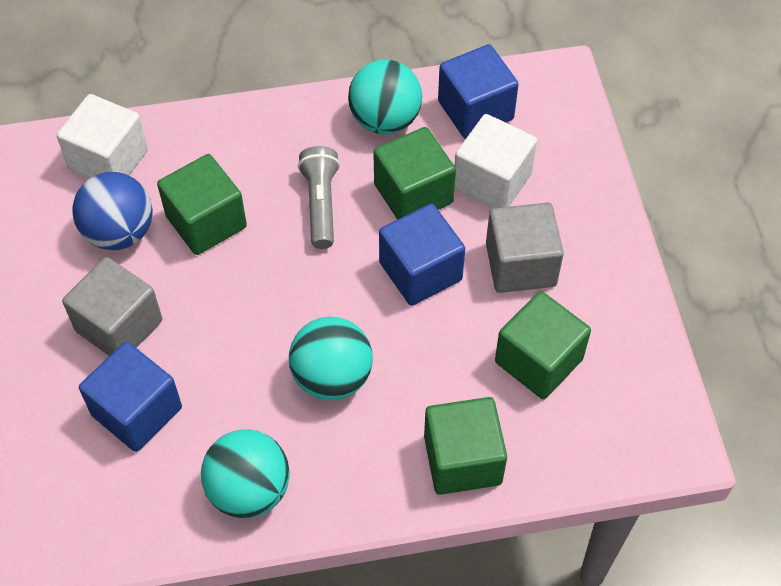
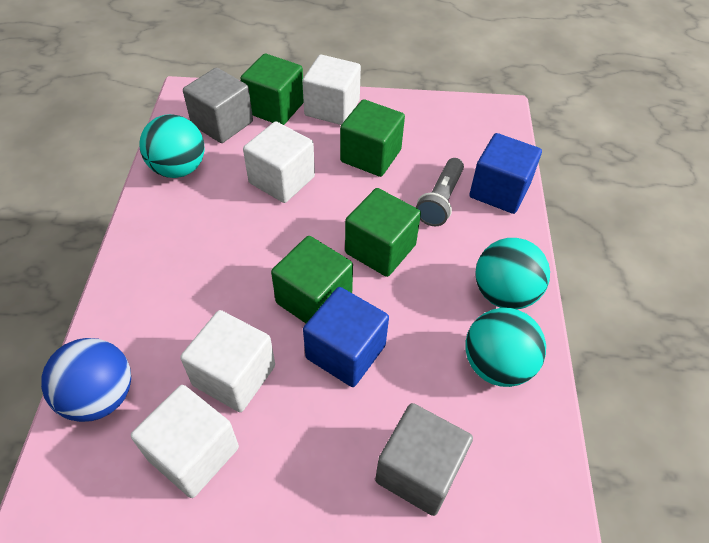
blue cube: 3 -> 2
white cube: 2 -> 4

